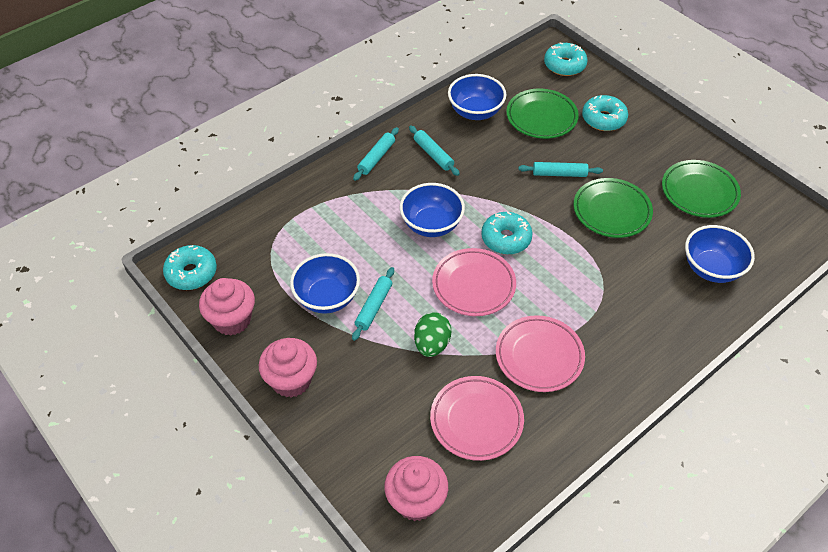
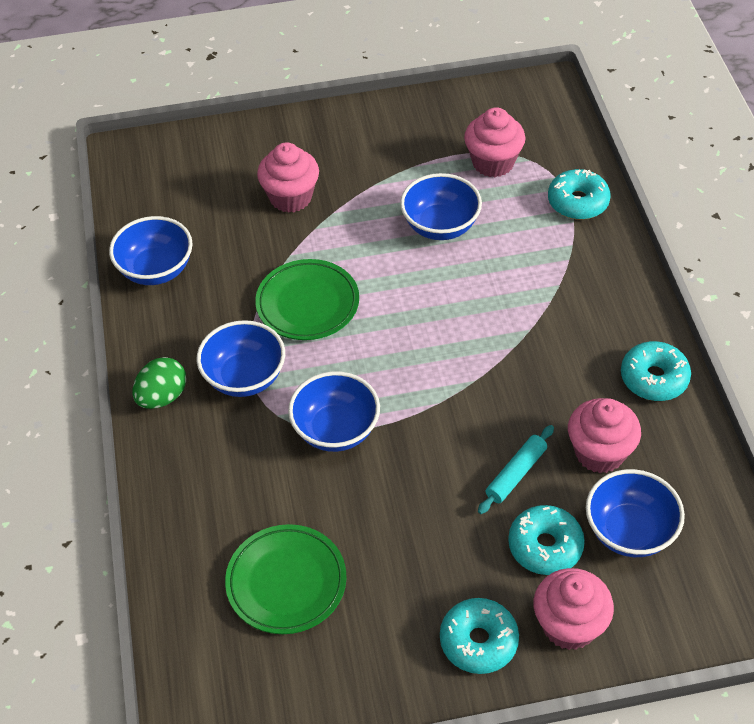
blue bowl: 4 -> 5
green plate: 3 -> 2
pink cupcake: 3 -> 4
pink plate: 3 -> 0
turquoise rolling pin: 4 -> 1

